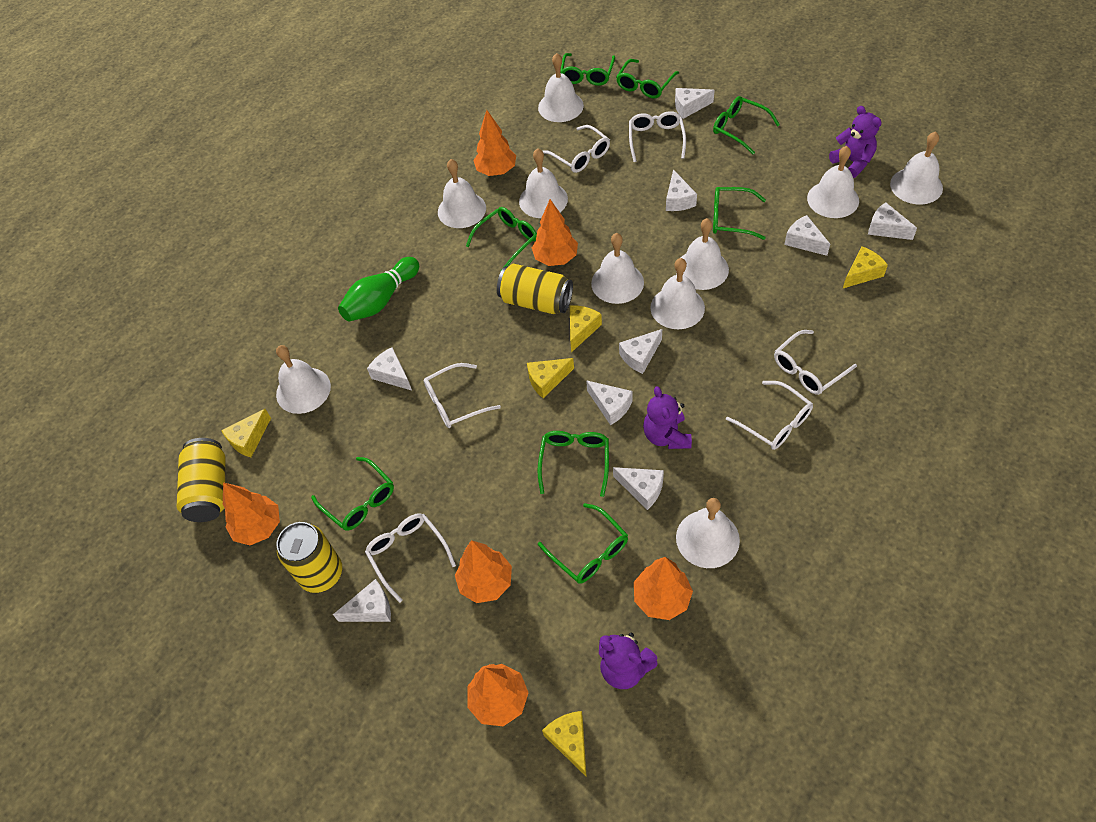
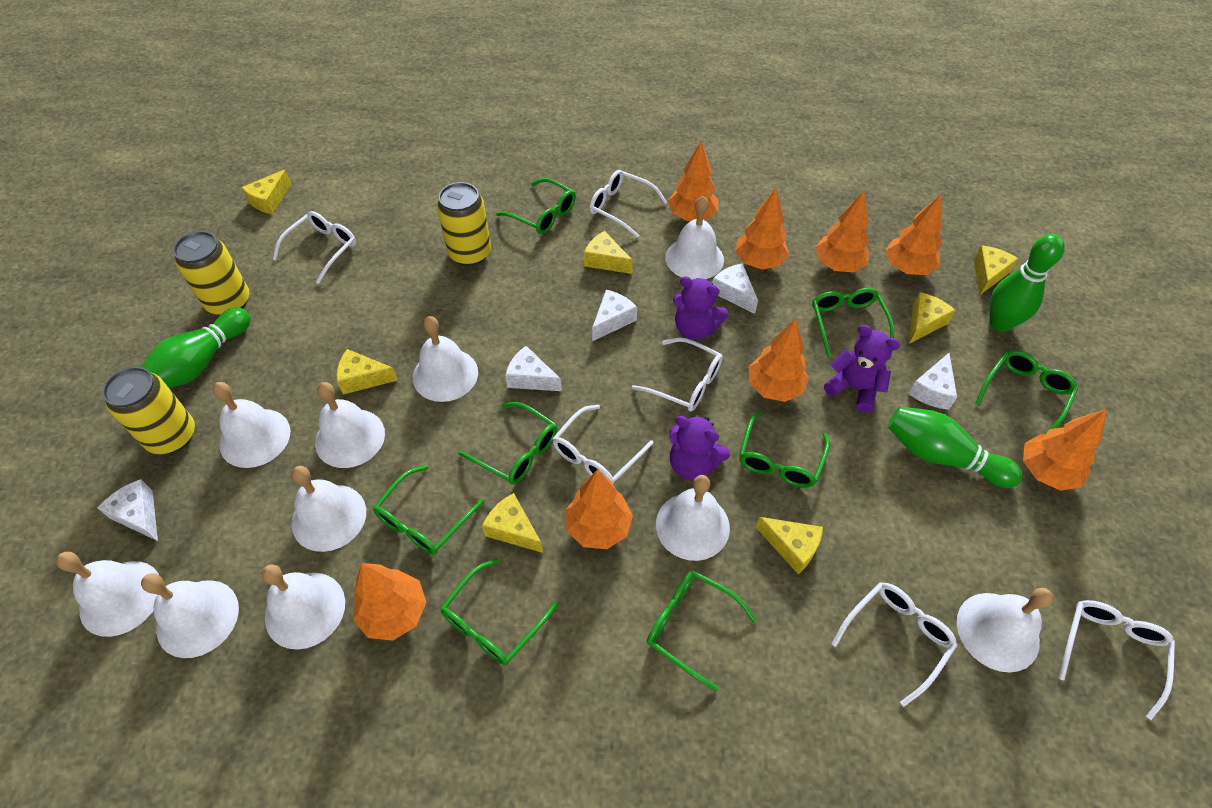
green bowling pin: 1 -> 3
orange tree: 6 -> 8
white cheese: 9 -> 5
yellow cheese: 5 -> 7

